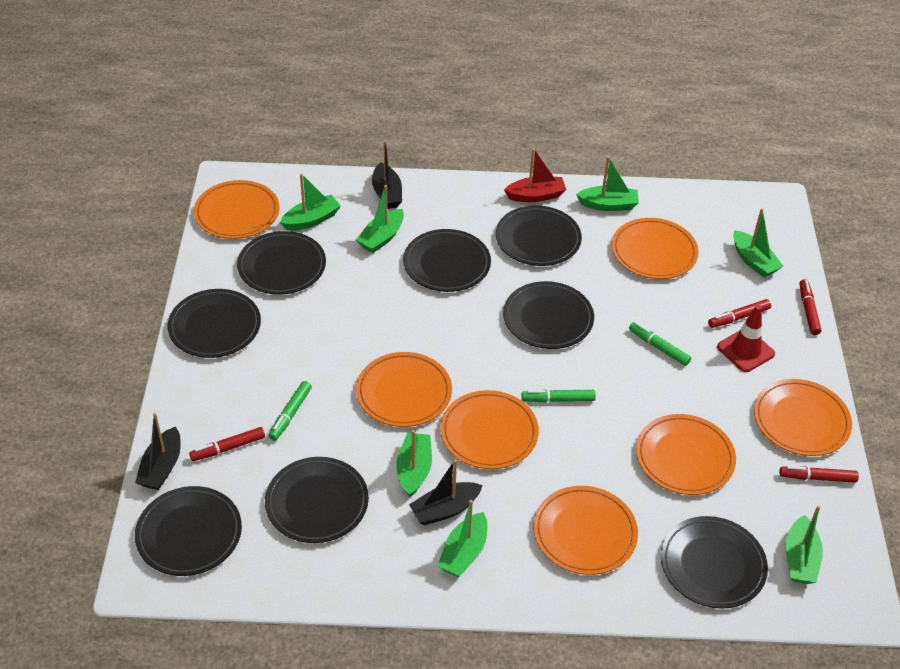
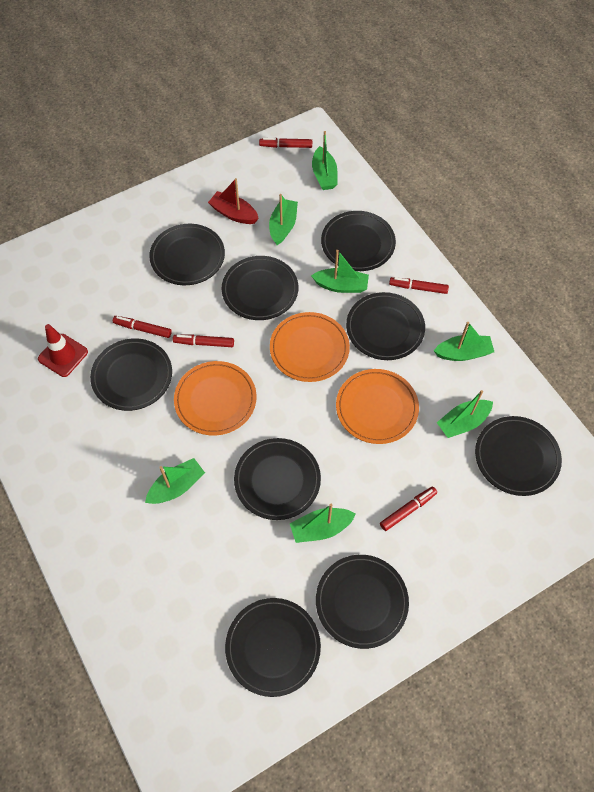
black boat: 3 -> 0
black plate: 8 -> 9
green marker: 3 -> 0
orange plate: 7 -> 3
red marker: 4 -> 5

